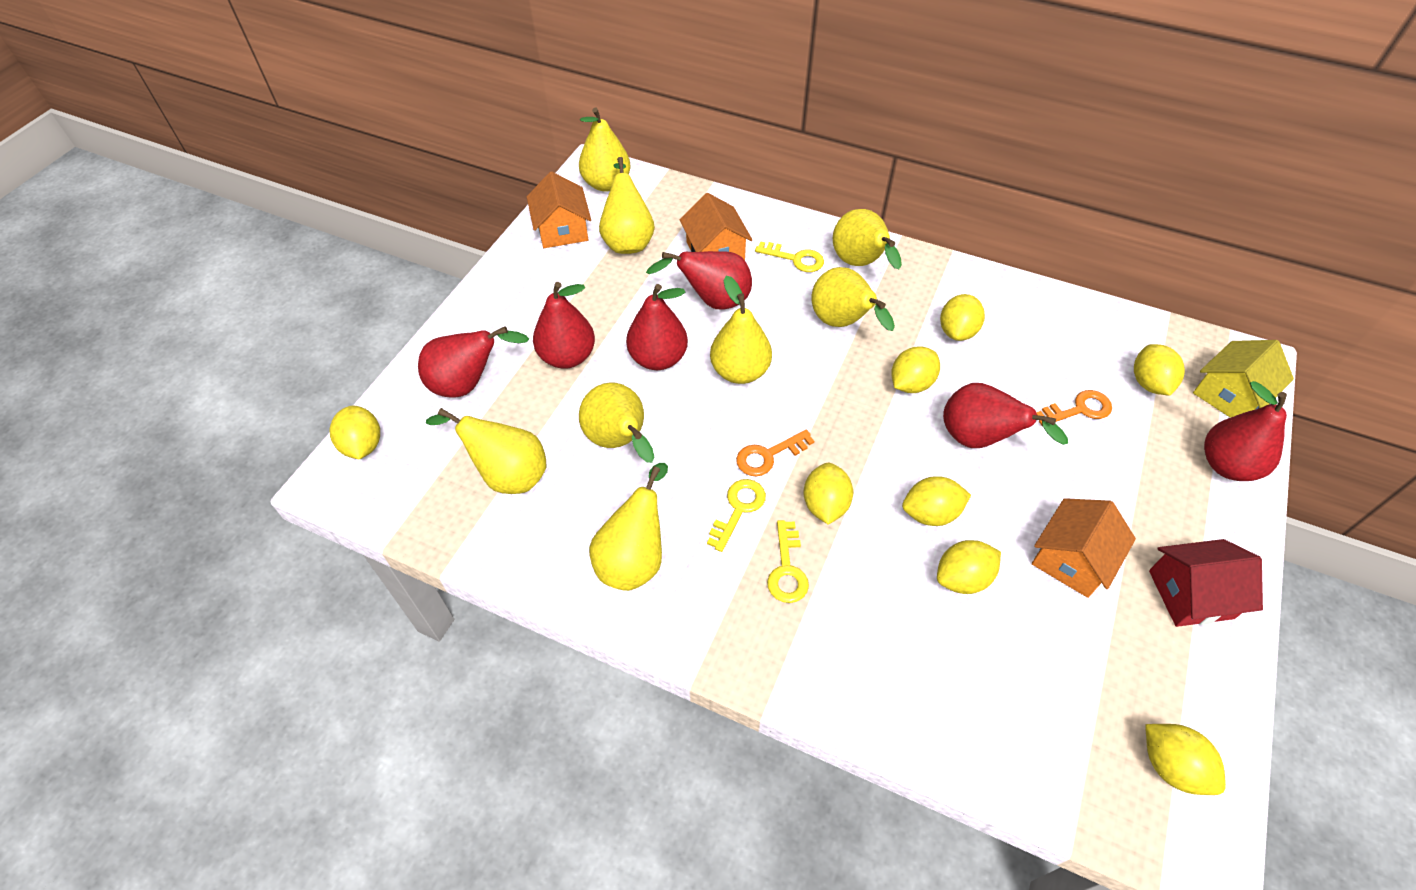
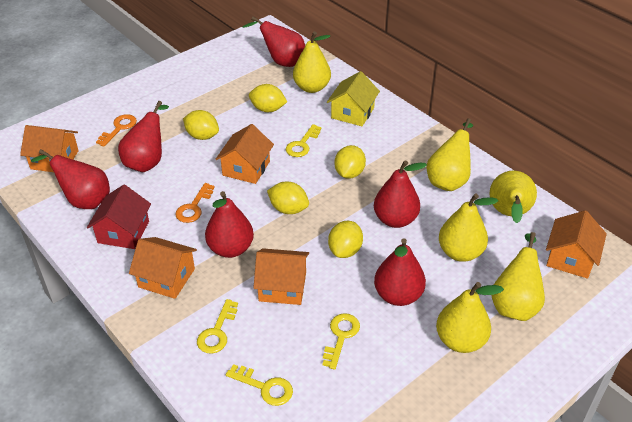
orange house: 3 -> 5
yellow key: 3 -> 4
yellow lemon: 8 -> 5
yellow pear: 8 -> 6

